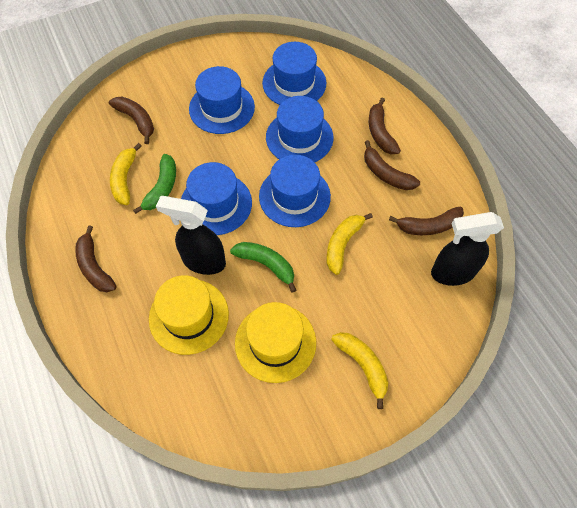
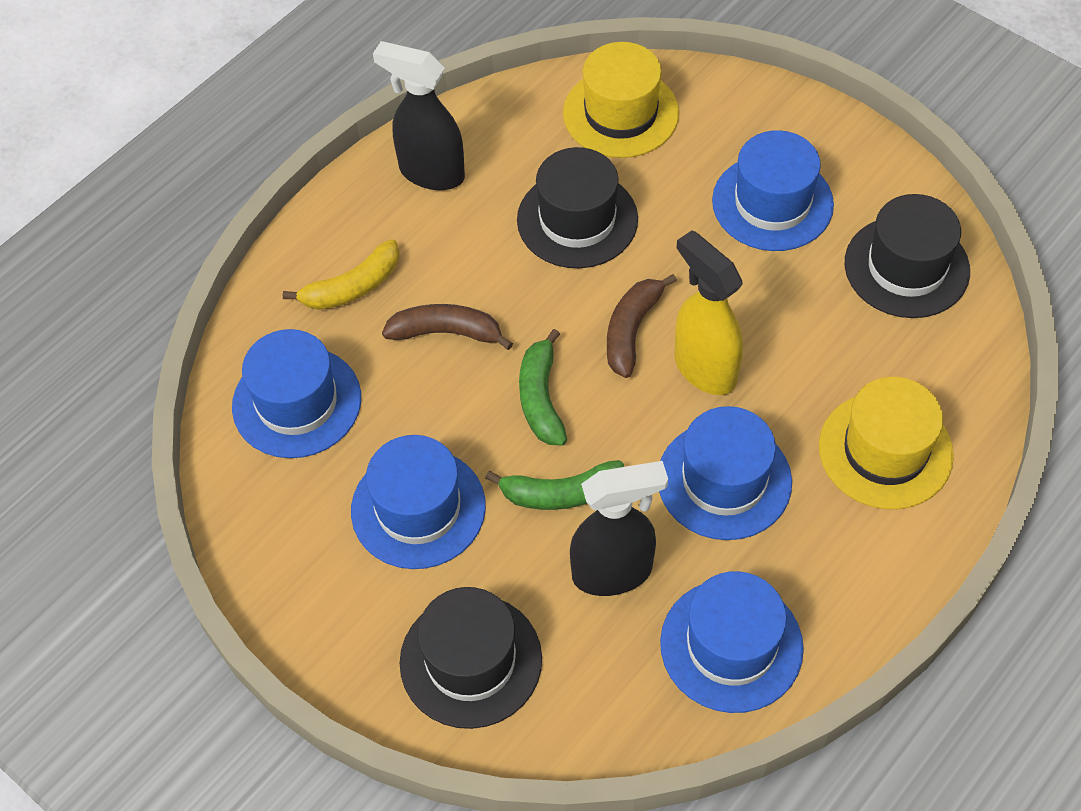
black hat: 0 -> 3
brown banana: 5 -> 2
yellow banana: 3 -> 1
yellow spray bottle: 0 -> 1

